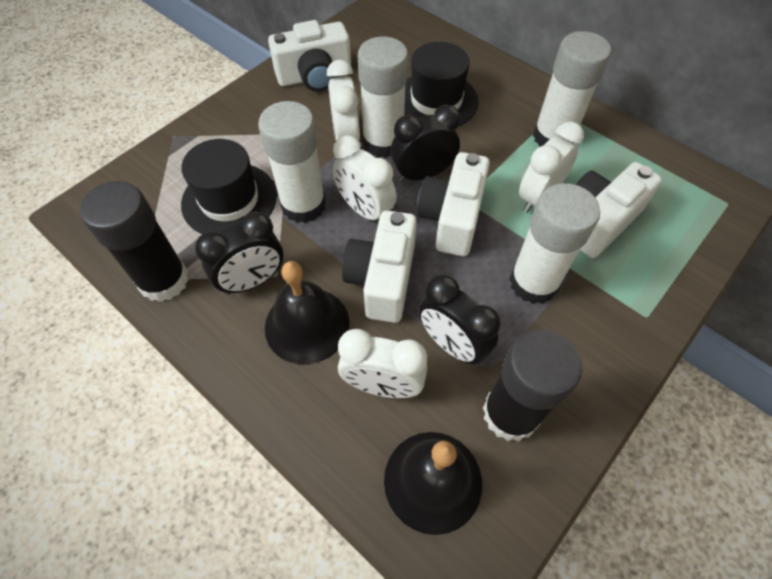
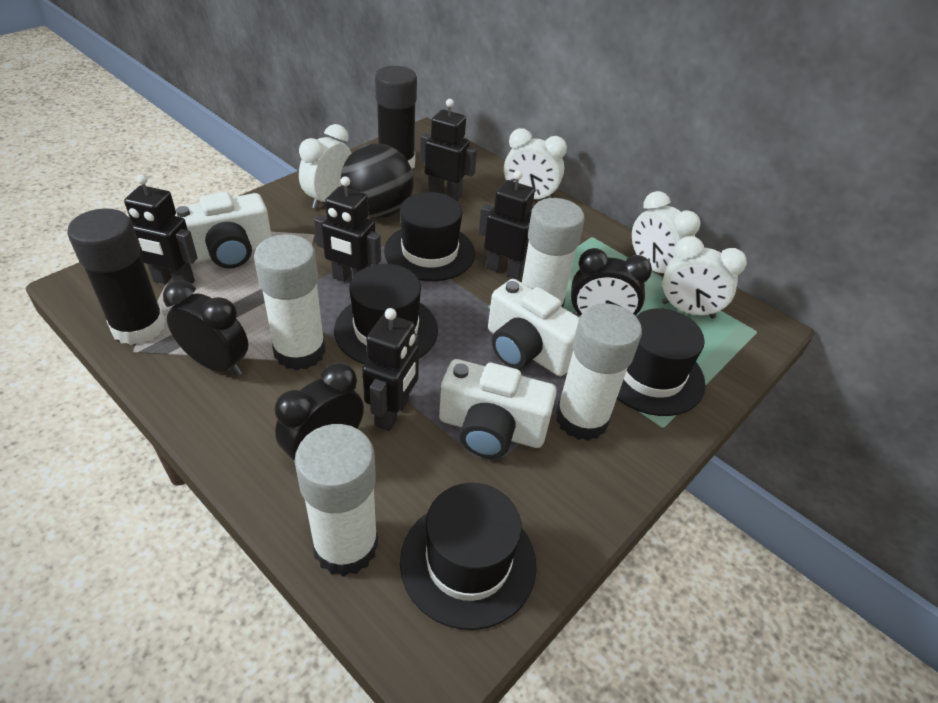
black ball: 0 -> 1
black bell: 2 -> 0
black hat: 2 -> 4
black robot: 0 -> 5
white camera: 4 -> 3

